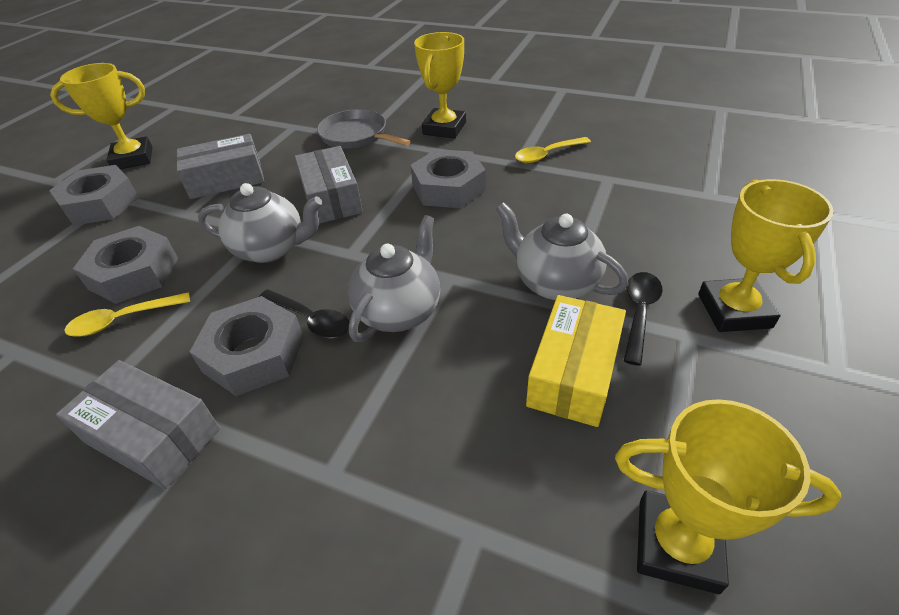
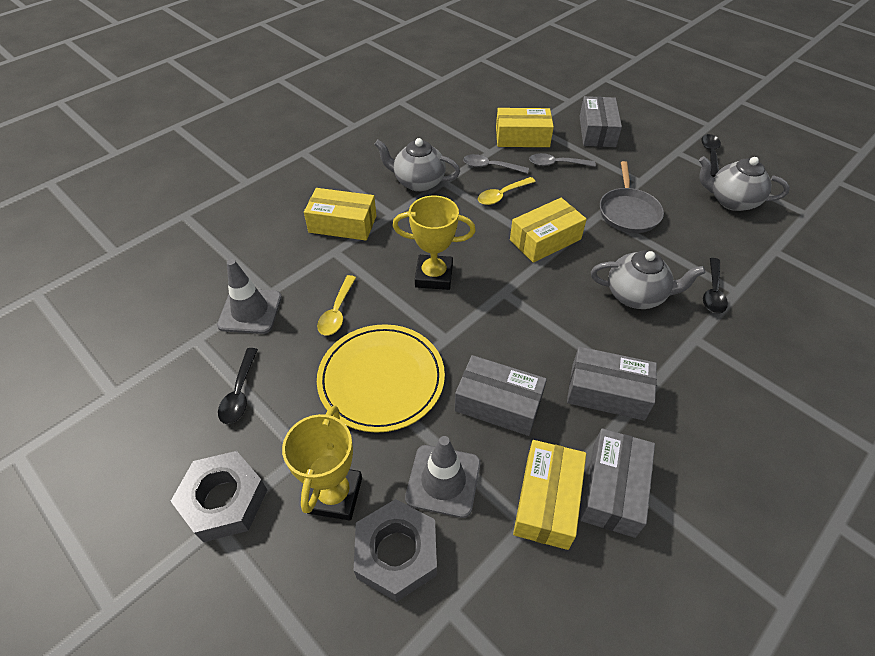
black spoon: 2 -> 3
grey box: 3 -> 4
grey nut: 4 -> 2
grey spoon: 0 -> 2
grey traffic cone: 0 -> 2
yellow box: 1 -> 4
yellow plate: 0 -> 1
yellow trophy: 4 -> 2

